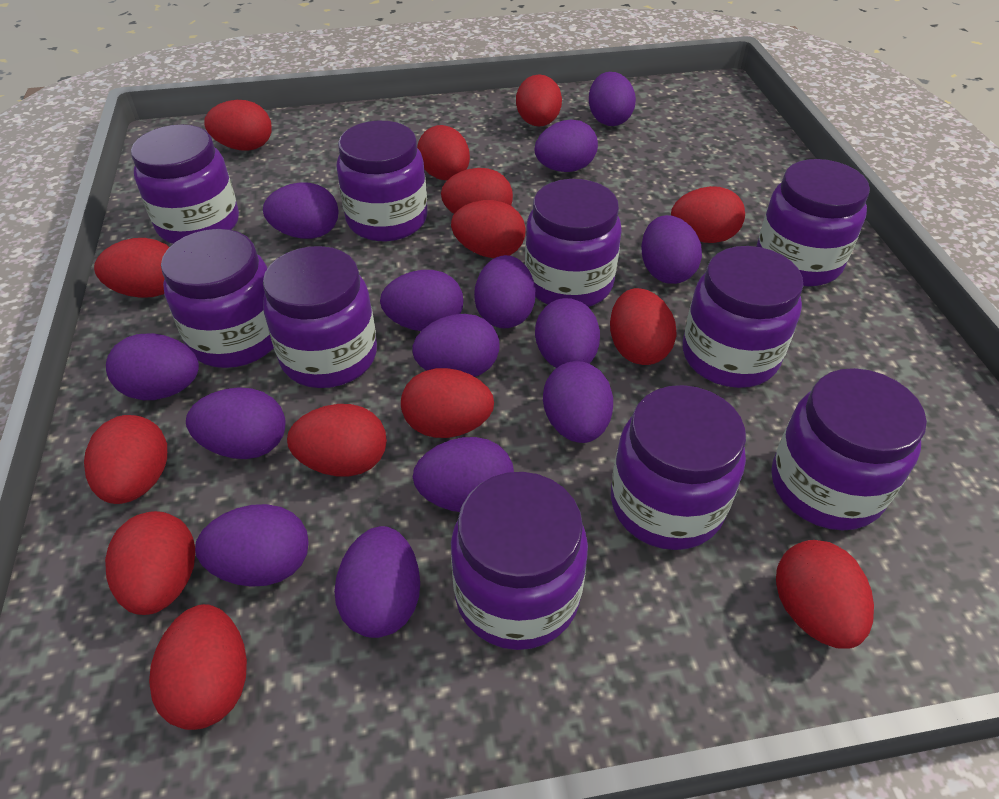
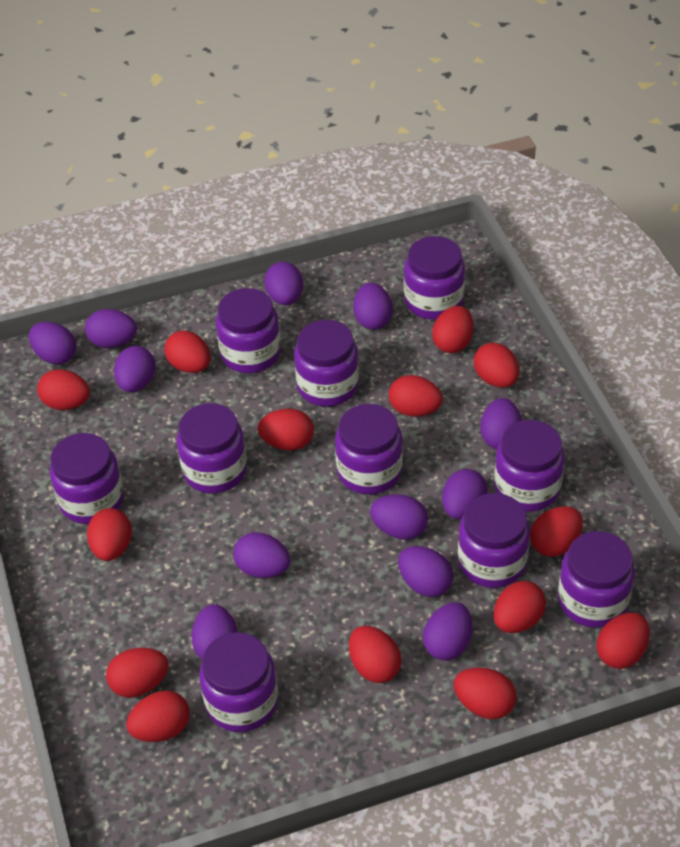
purple egg: 14 -> 12

